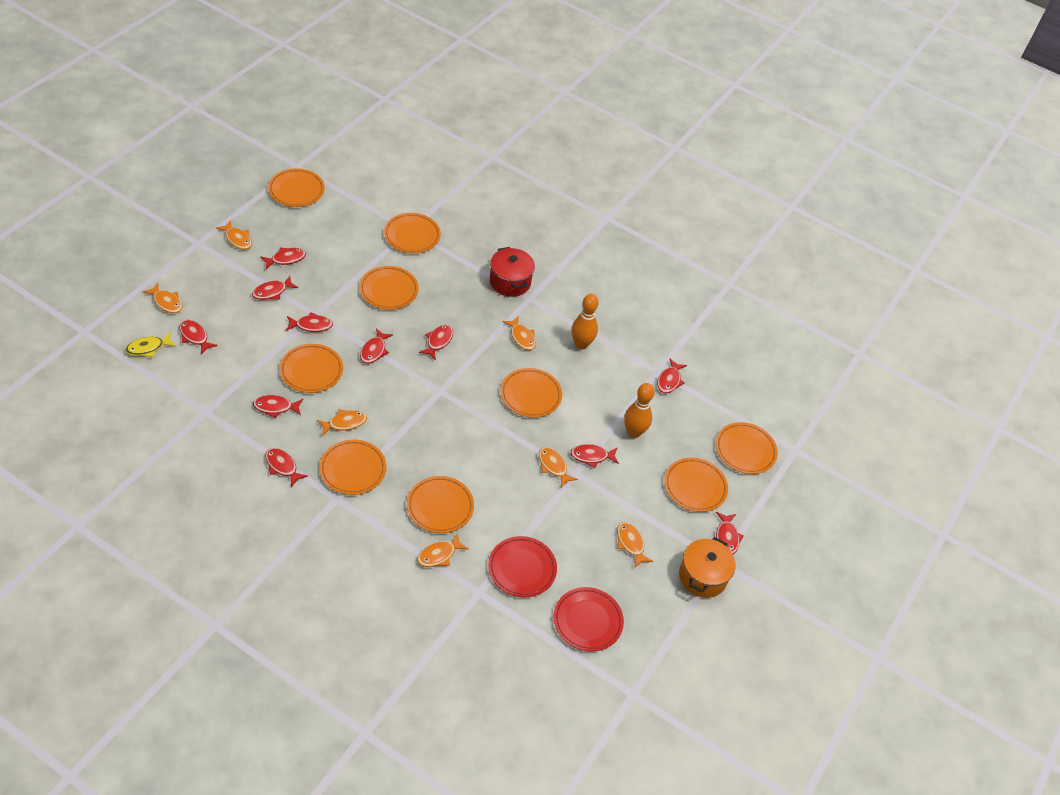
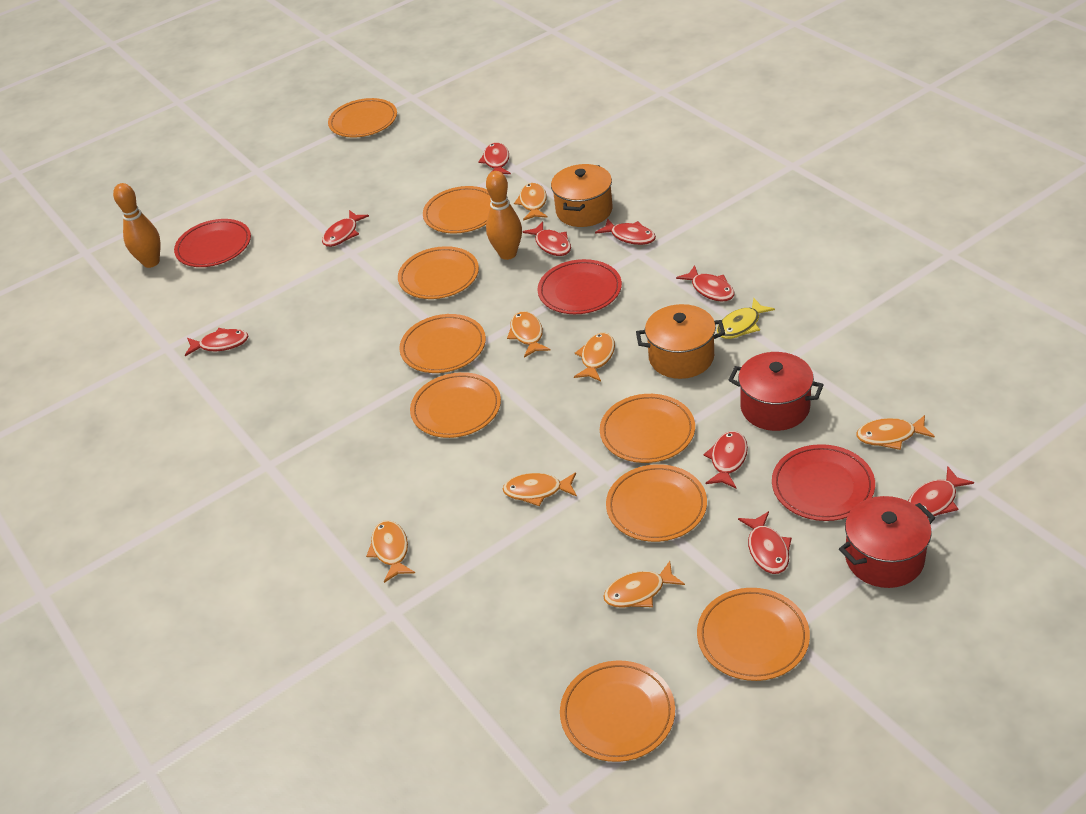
orange pot: 1 -> 2
red fish: 11 -> 9
red plate: 2 -> 3
red pot: 1 -> 2

